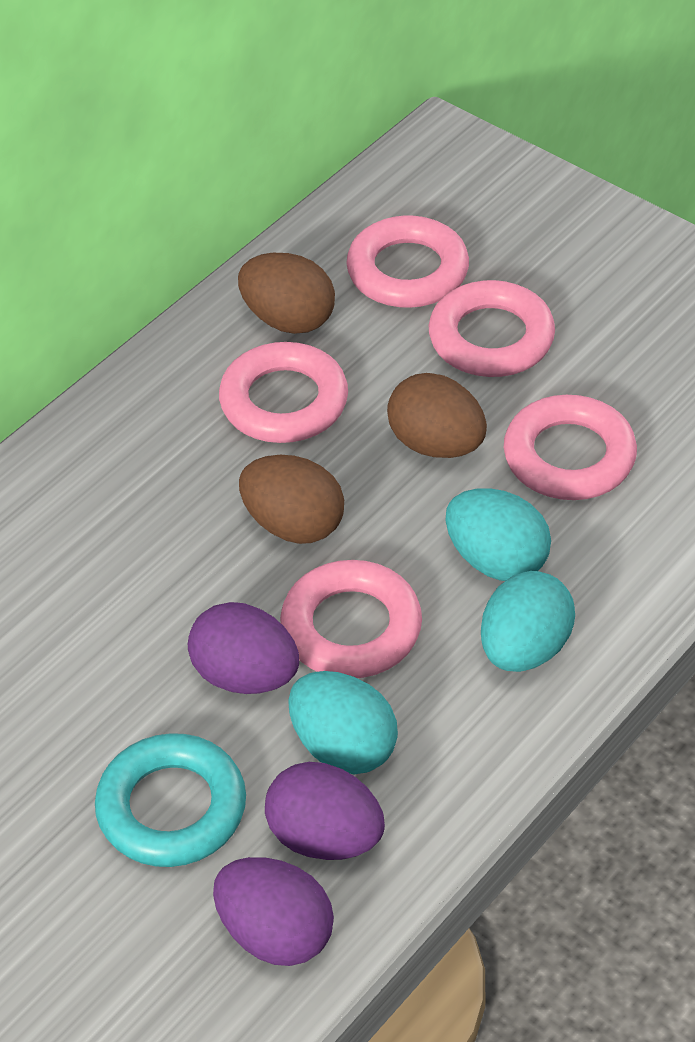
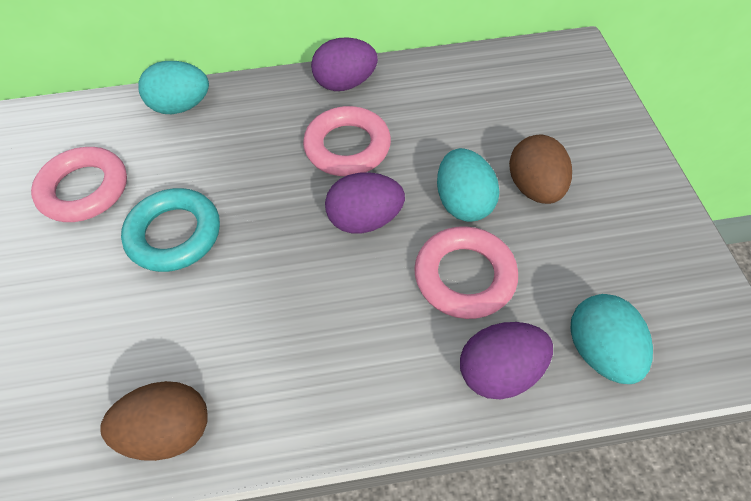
brown egg: 3 -> 2
pink ring: 5 -> 3

